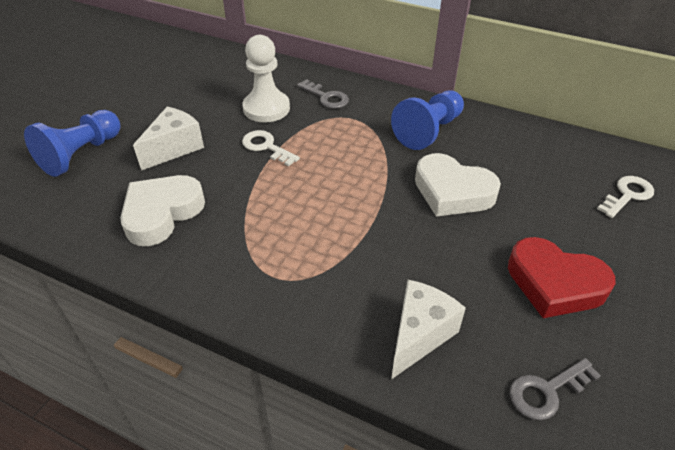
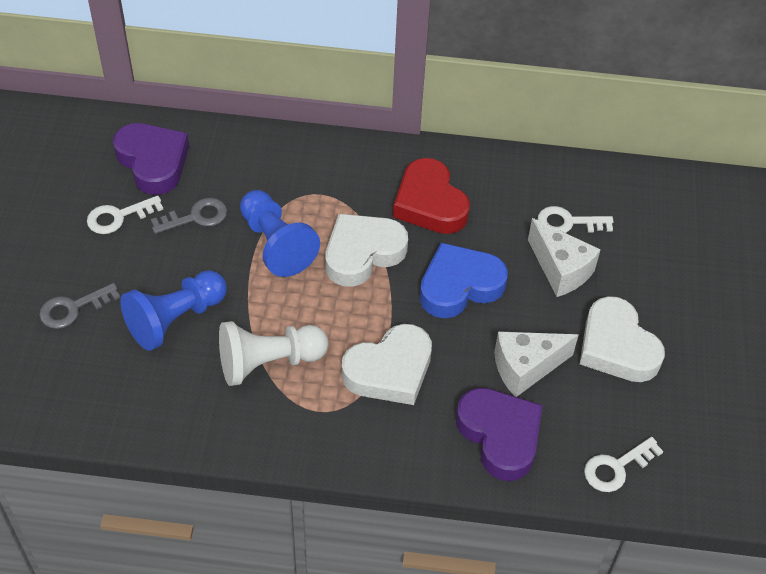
blue heart: 0 -> 1
purple heart: 0 -> 2
white heart: 2 -> 3
white key: 2 -> 3

